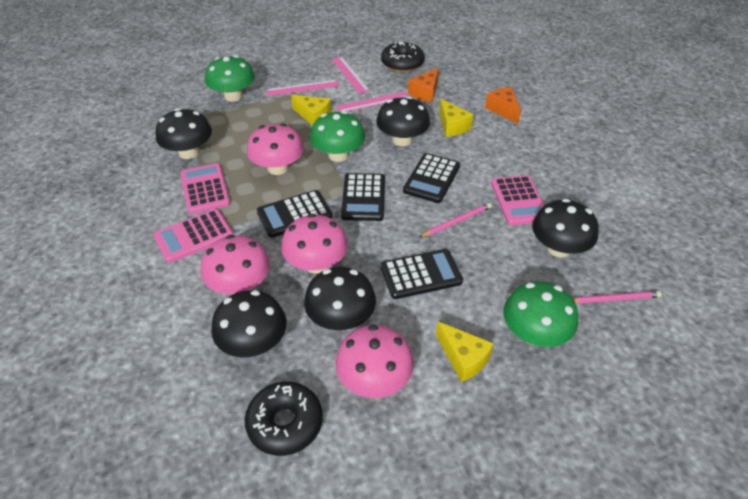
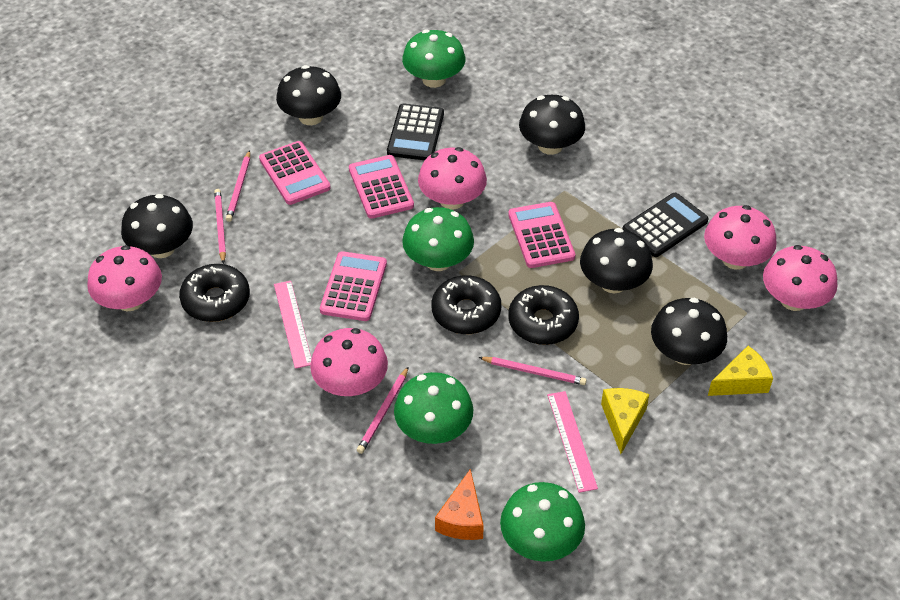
black calculator: 4 -> 2
black donut: 2 -> 3
green mushroom: 3 -> 4
orange cheese: 2 -> 1
pink calculator: 3 -> 4
pink mushroom: 4 -> 5
pink pencil: 2 -> 4
pink ruler: 3 -> 2
yellow cheese: 3 -> 2

